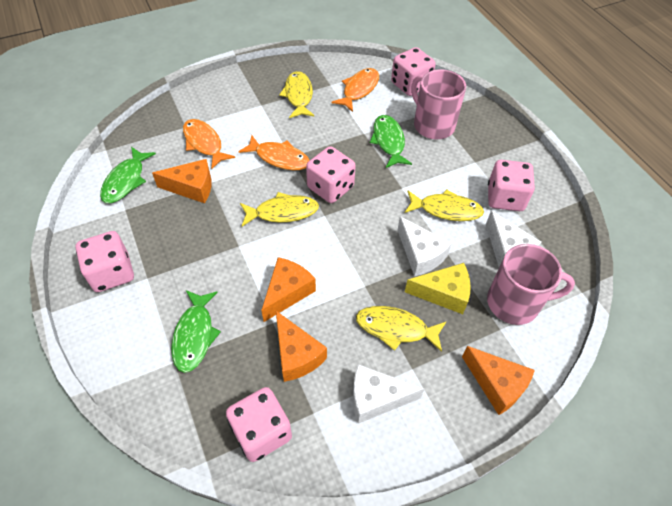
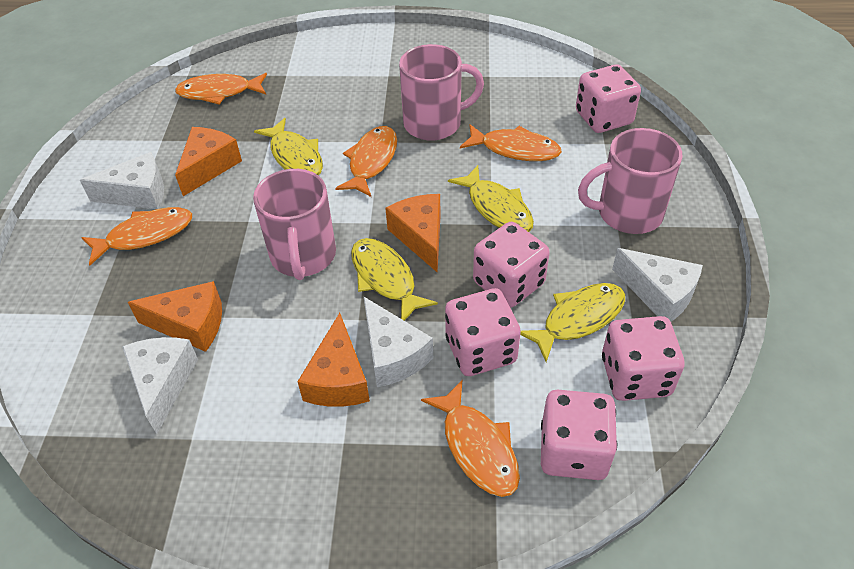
green fish: 3 -> 0
orange fish: 3 -> 5
pink mug: 2 -> 3
white cheese: 3 -> 4
yellow cheese: 1 -> 0

